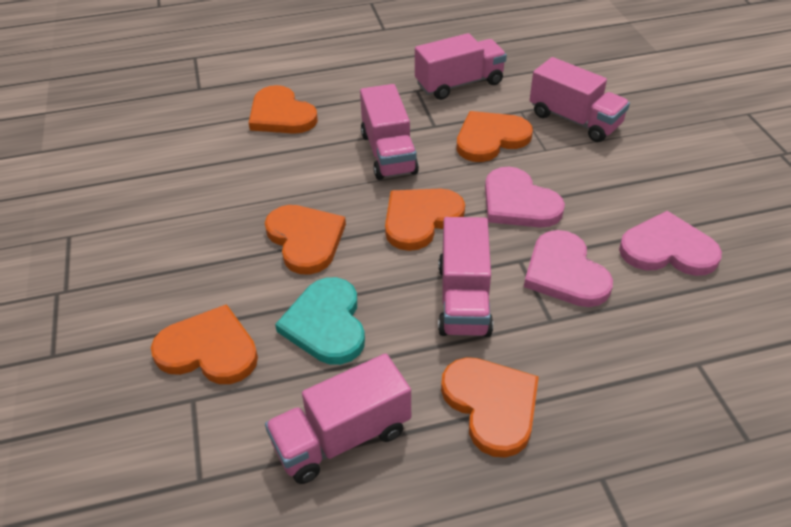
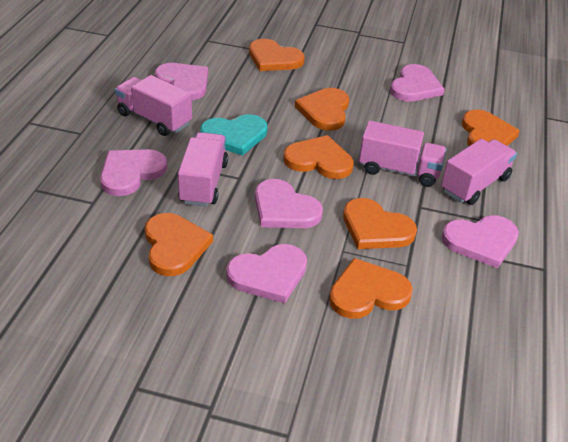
orange heart: 6 -> 7
pink heart: 3 -> 6
pink truck: 5 -> 4

